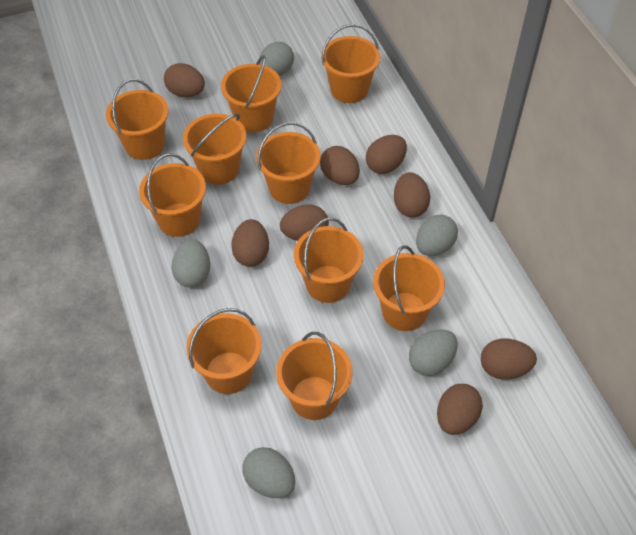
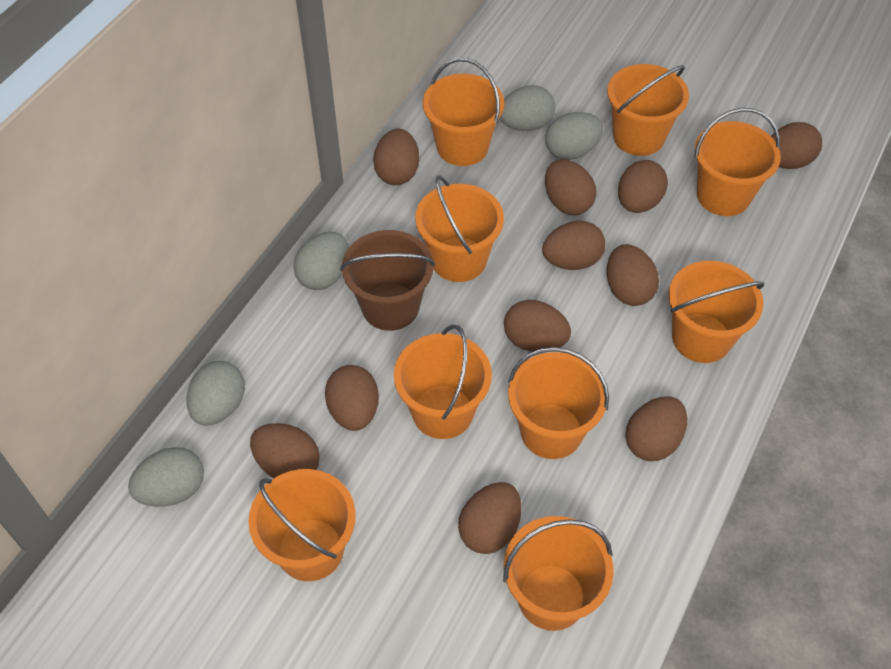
brown bucket: 0 -> 1
brown egg: 8 -> 11
orange bucket: 10 -> 9

